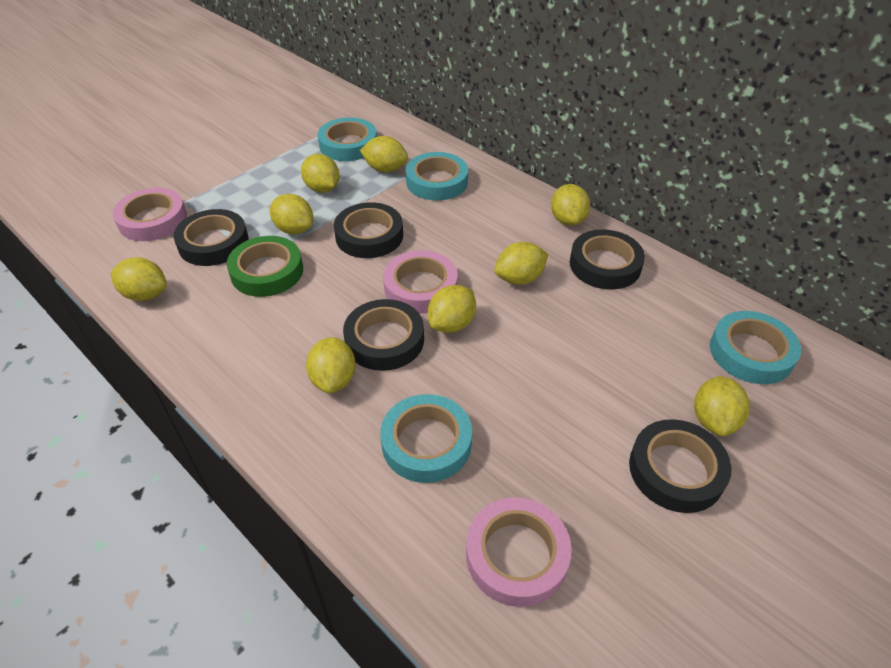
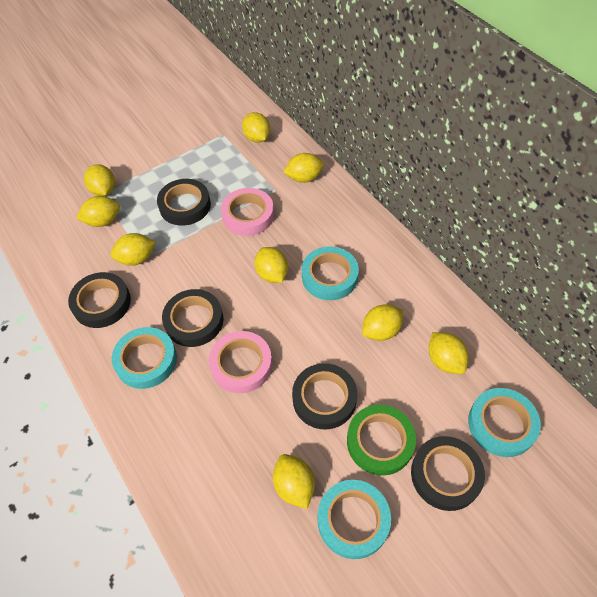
pink tape: 3 -> 2

